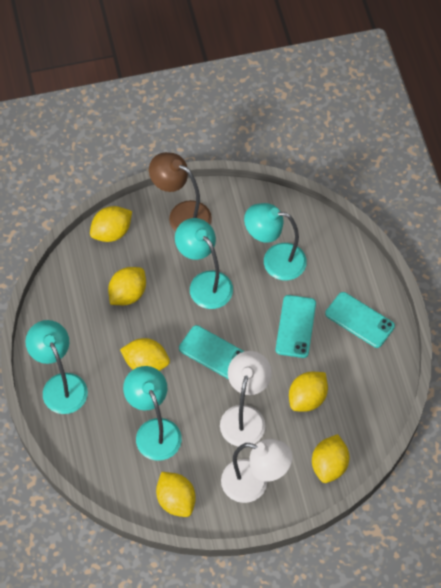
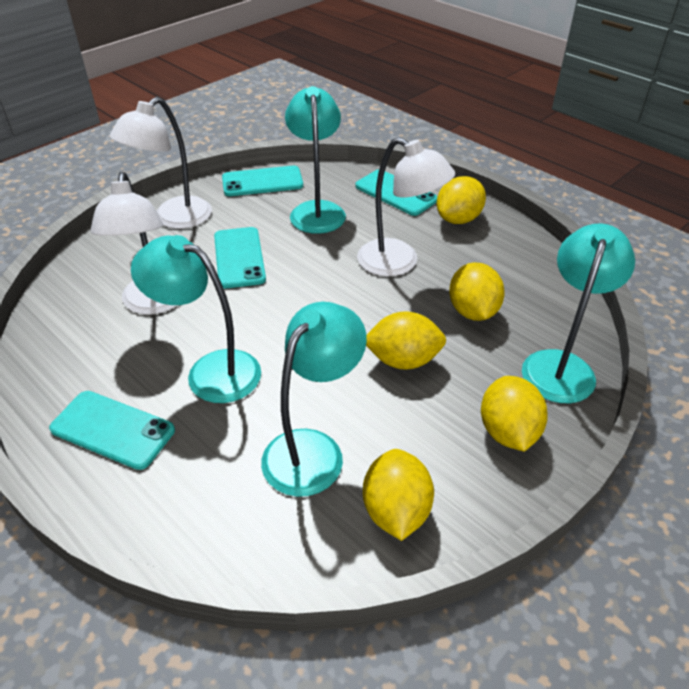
brown lamp: 1 -> 0
turquoise phone: 3 -> 4
white lamp: 2 -> 3
yellow lemon: 6 -> 5

